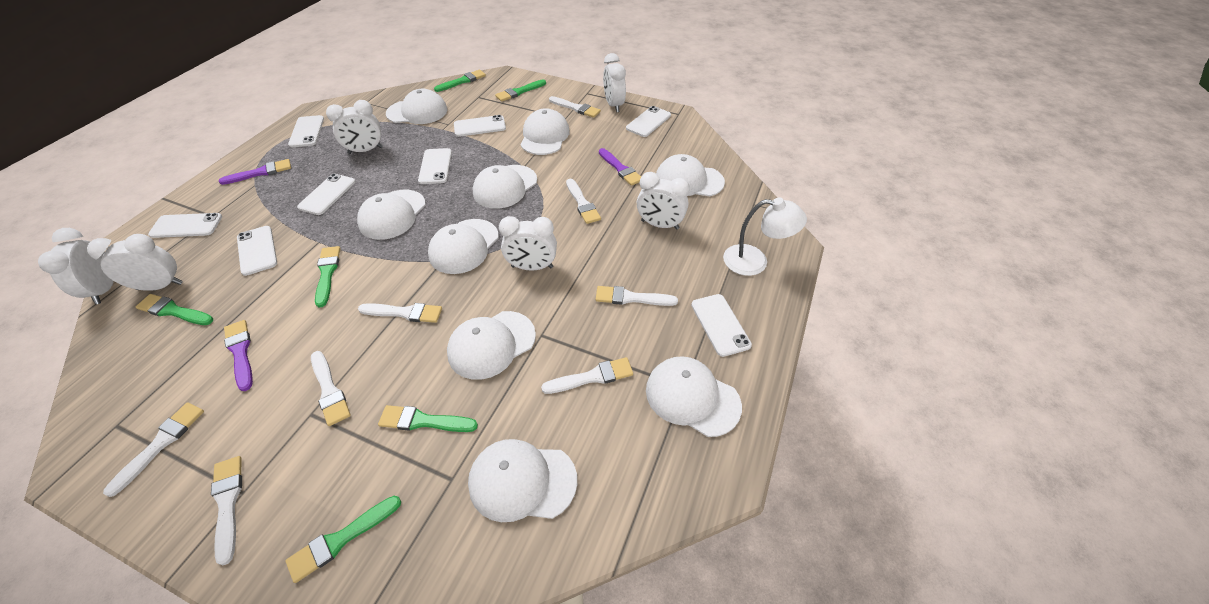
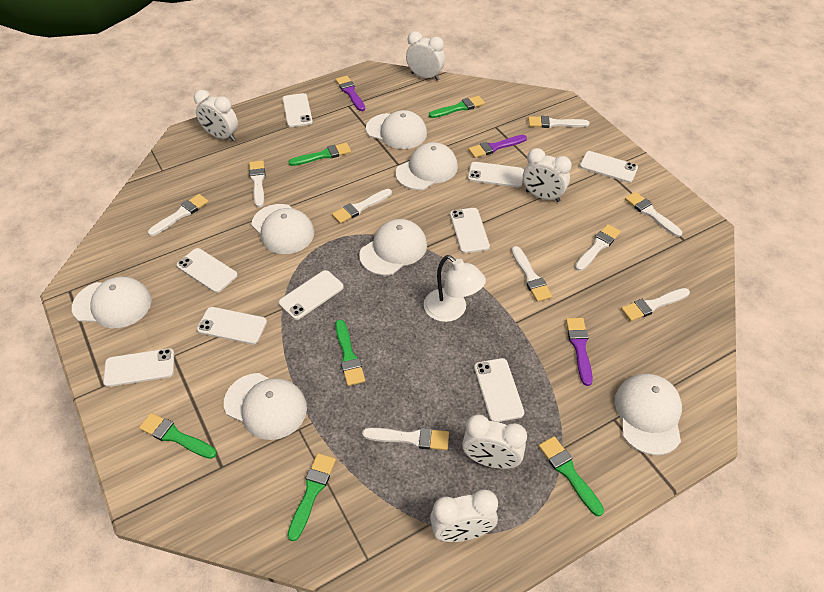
white brush: 8 -> 9
white cap: 9 -> 7
white clock: 6 -> 5
white phone: 8 -> 9

